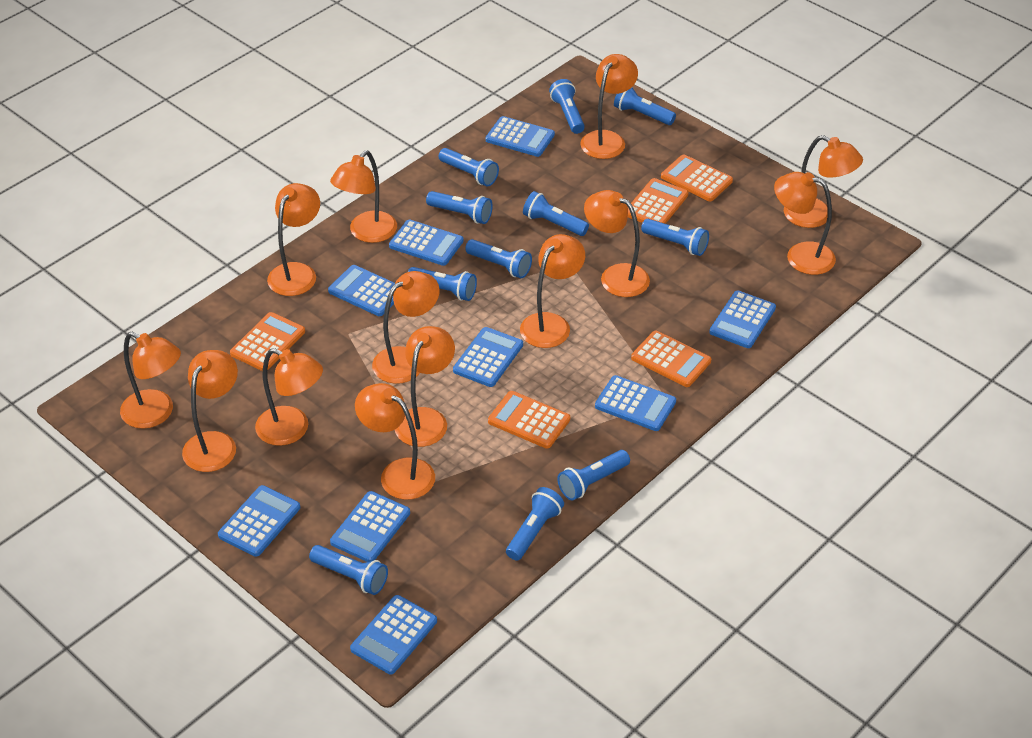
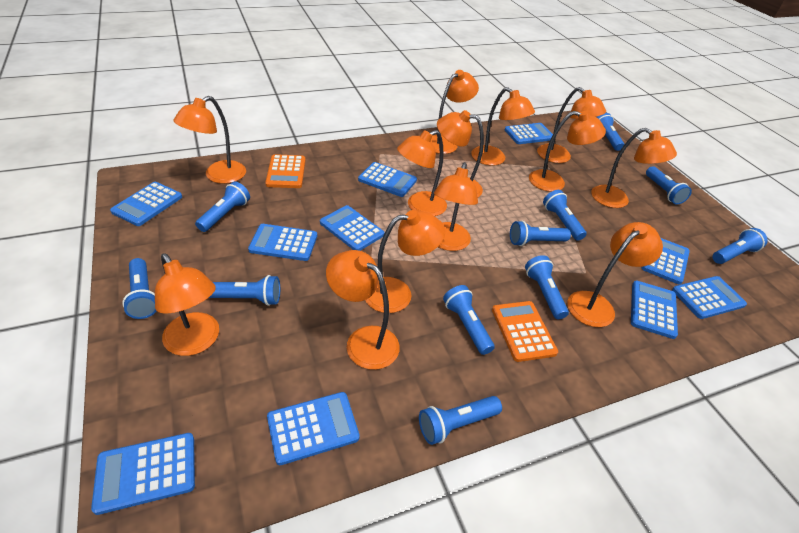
blue calculator: 9 -> 10
orange calculator: 5 -> 2

